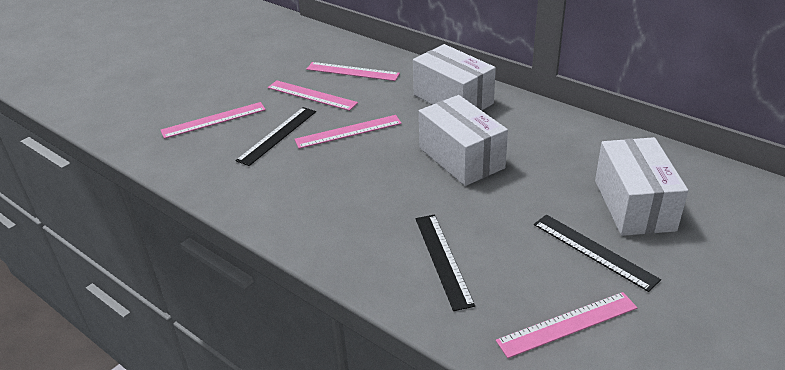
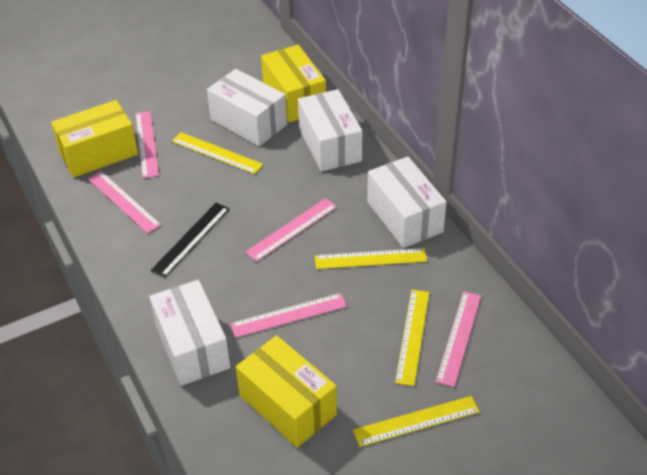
black ruler: 3 -> 1
white box: 3 -> 4
yellow box: 0 -> 3
yellow ruler: 0 -> 4

